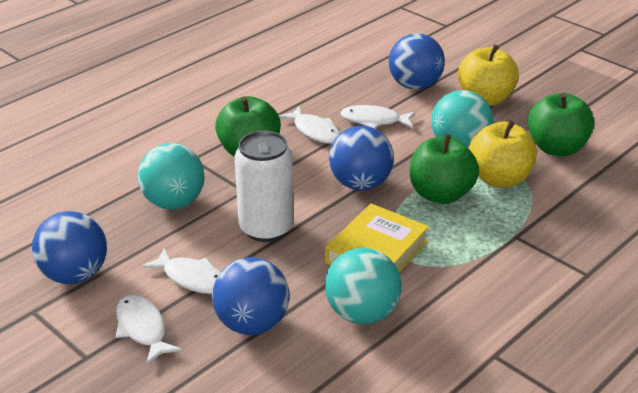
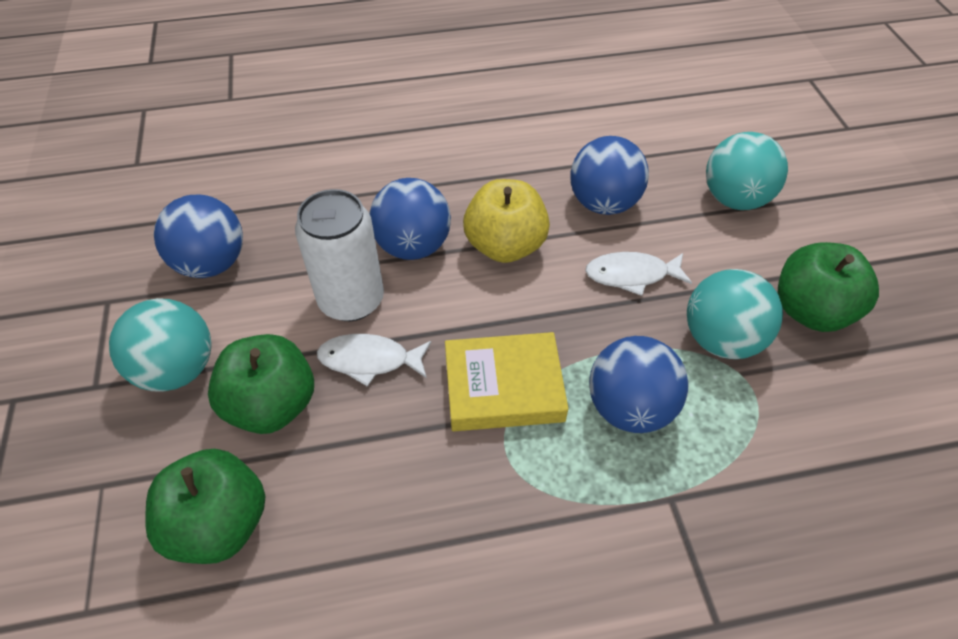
white fish: 4 -> 2
yellow apple: 2 -> 1

